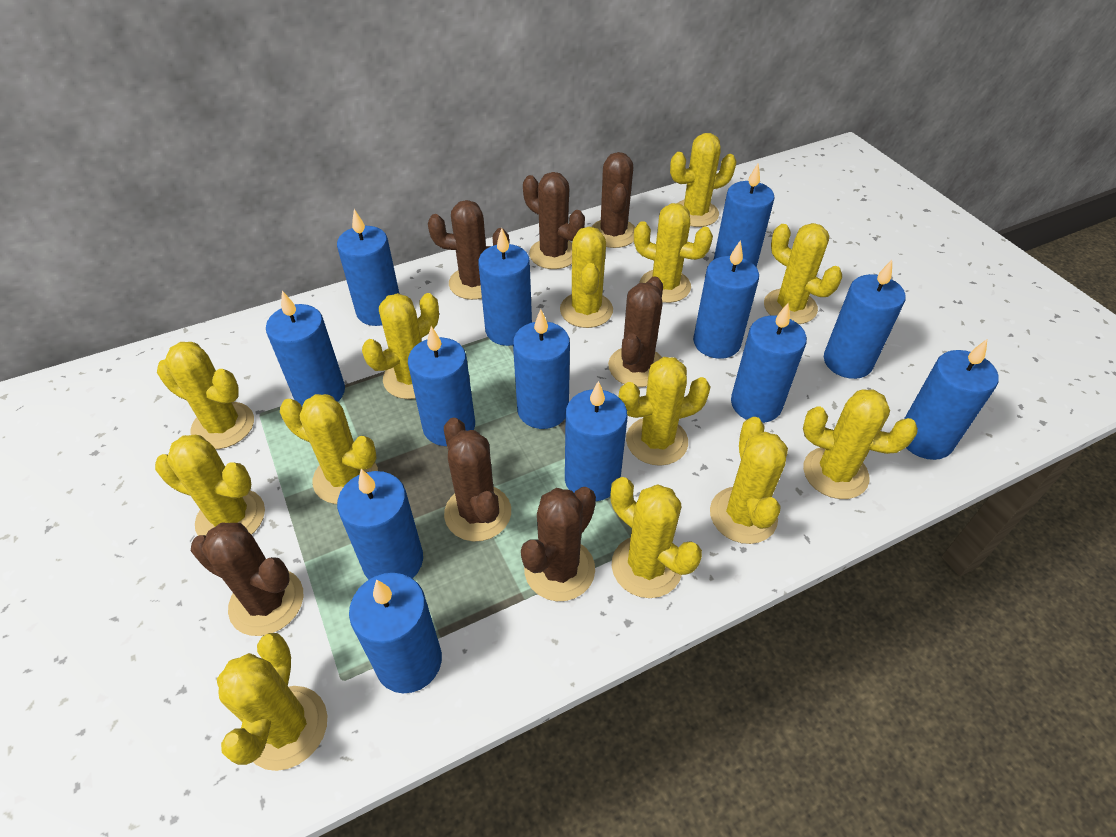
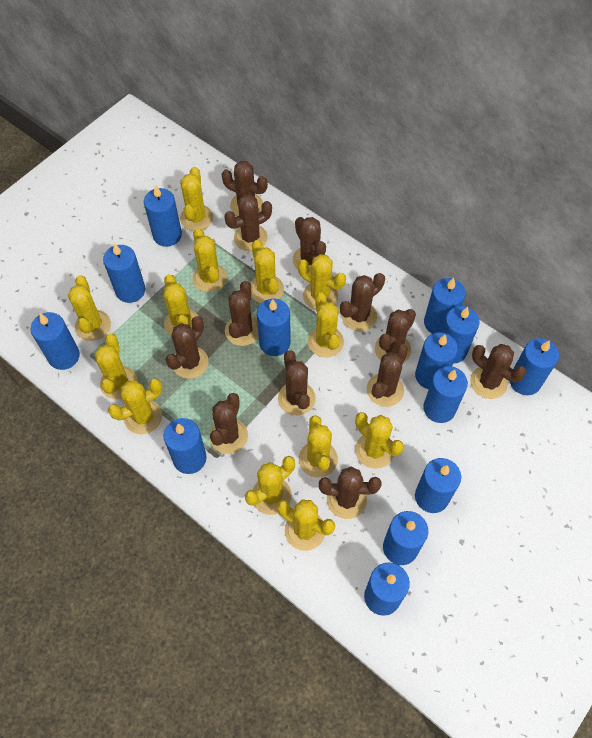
brown cactus: 7 -> 12

